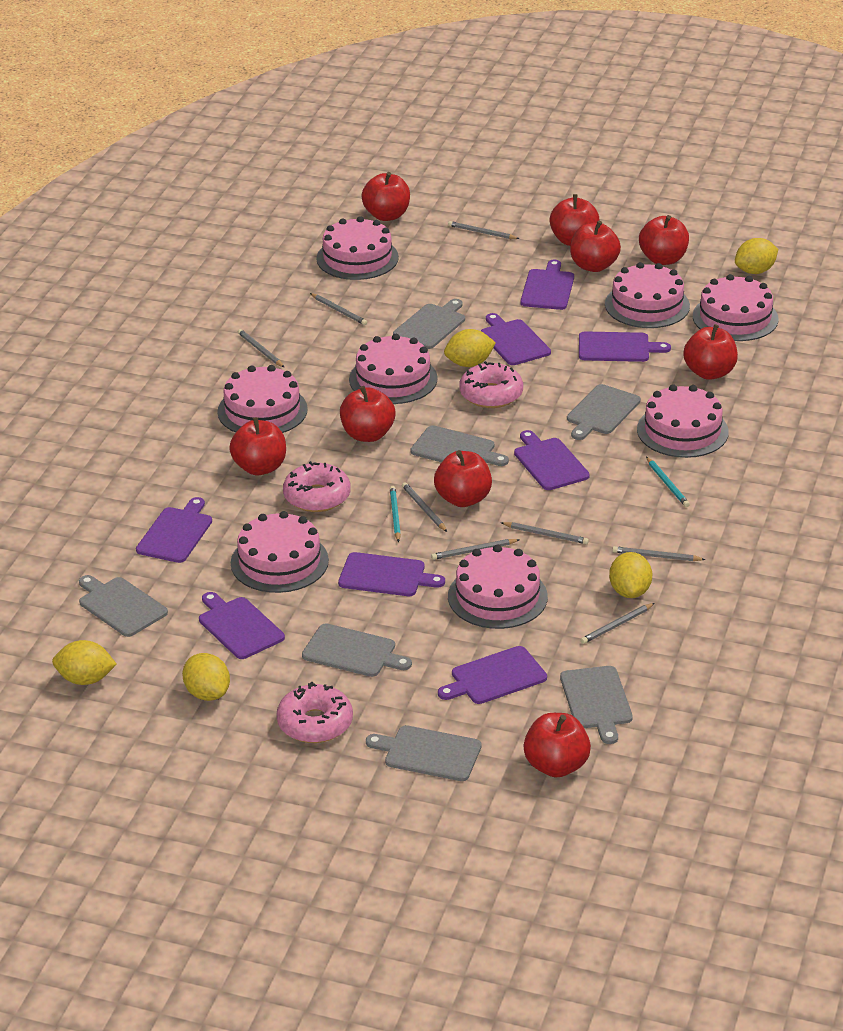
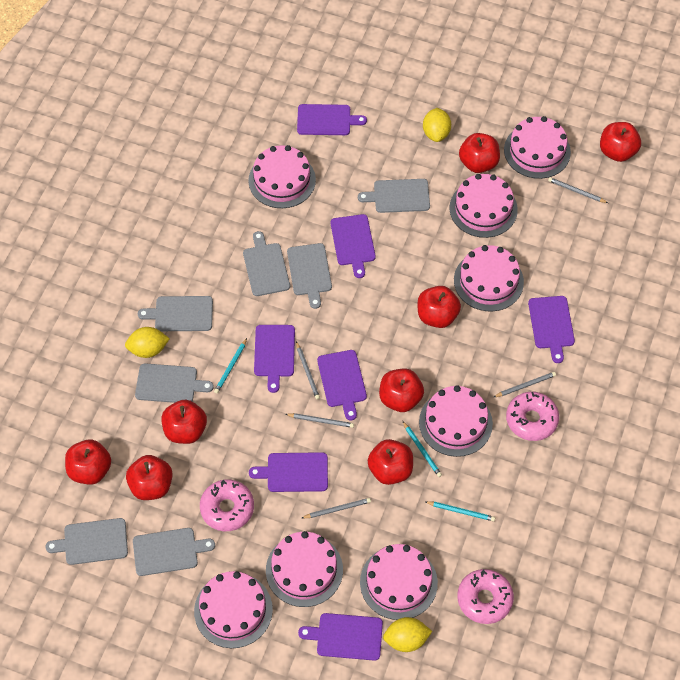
grey pencil: 8 -> 5
purple cutting board: 8 -> 7
red apple: 9 -> 8
turquoise pencil: 2 -> 3
yellow lemon: 5 -> 3

